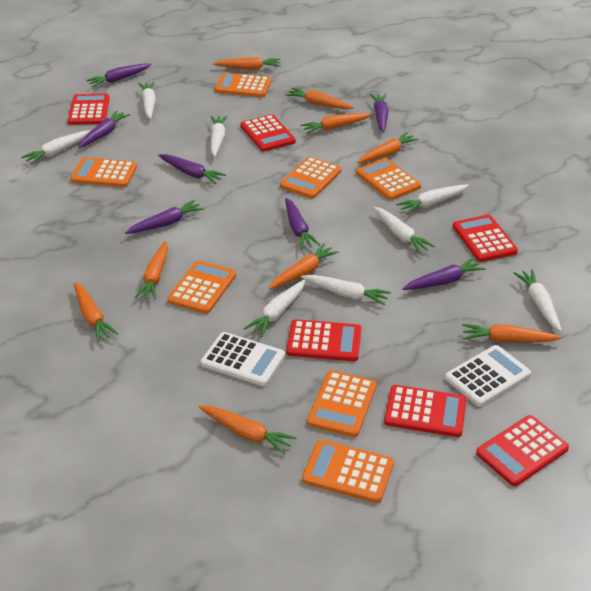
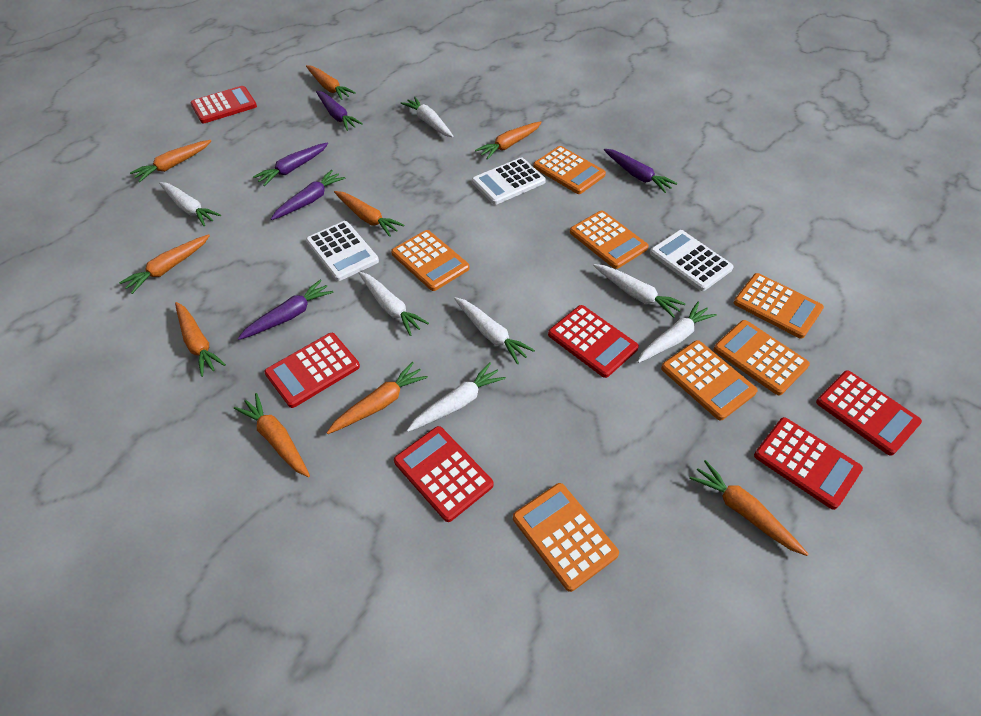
purple carrot: 7 -> 5
white calculator: 2 -> 3
white carrot: 8 -> 7

